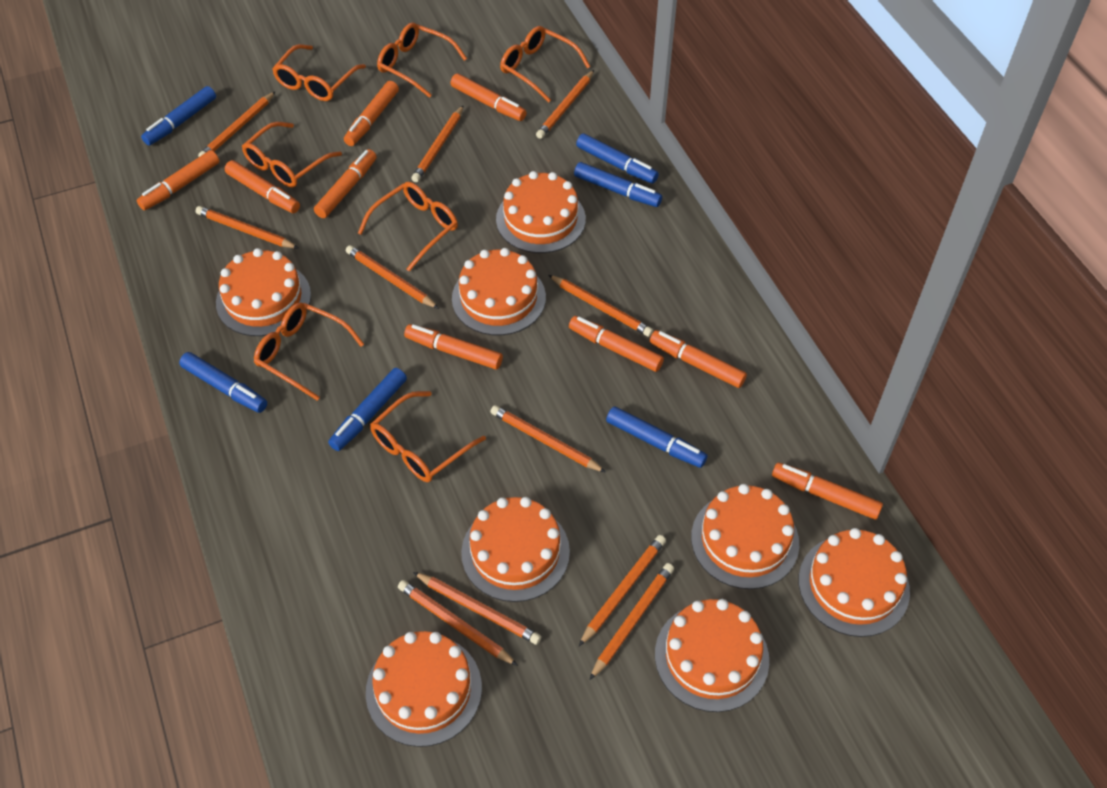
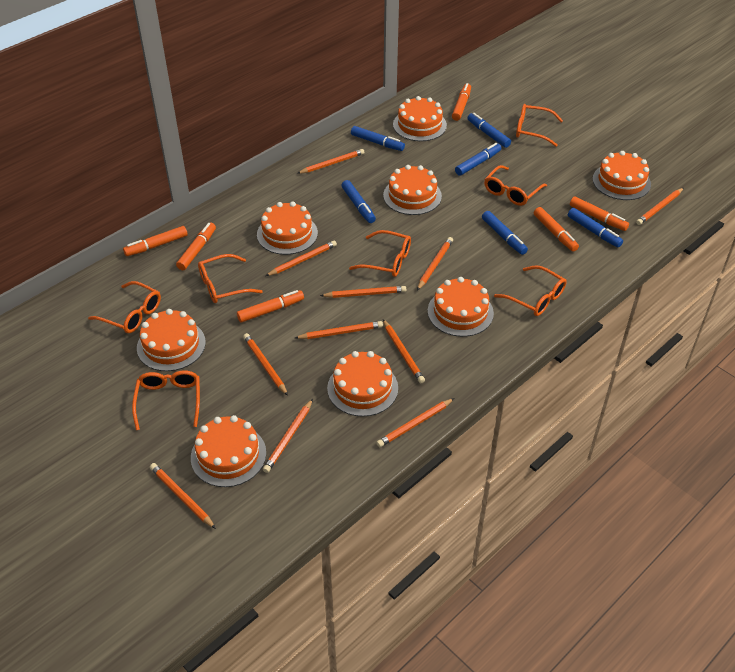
orange marker: 9 -> 6

